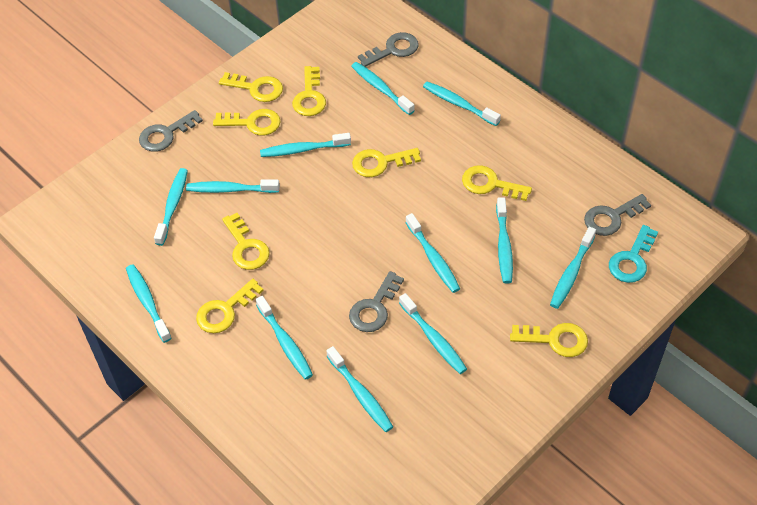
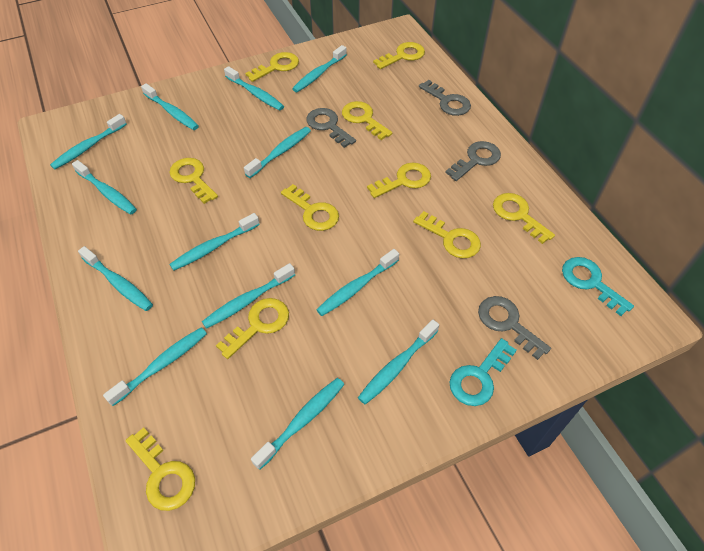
turquoise key: 1 -> 2
turquoise toothbrush: 12 -> 13
yellow key: 8 -> 10

